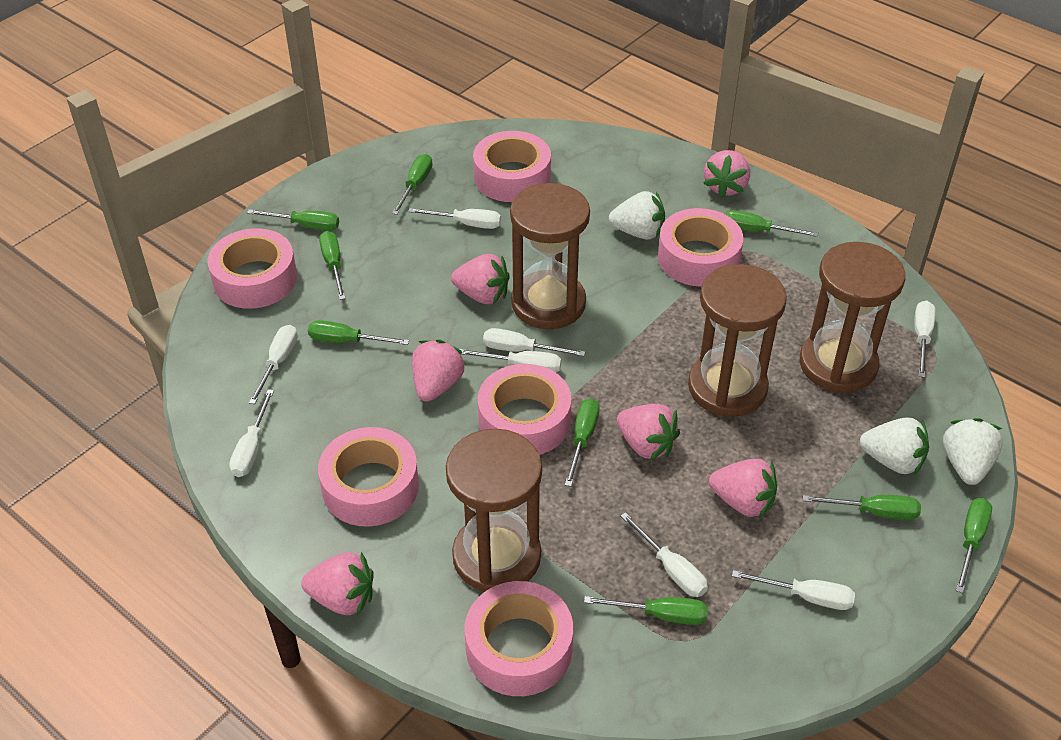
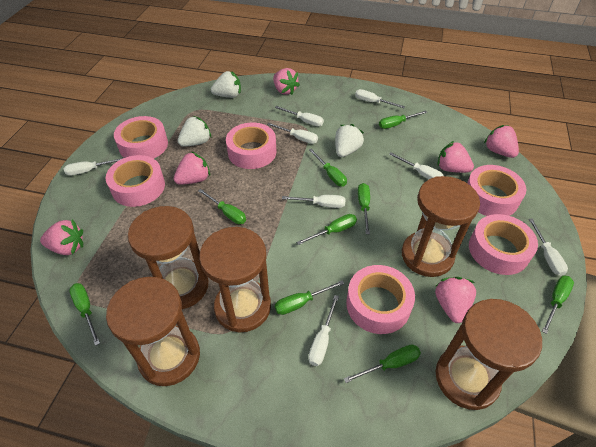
brown hourglass: 4 -> 5

